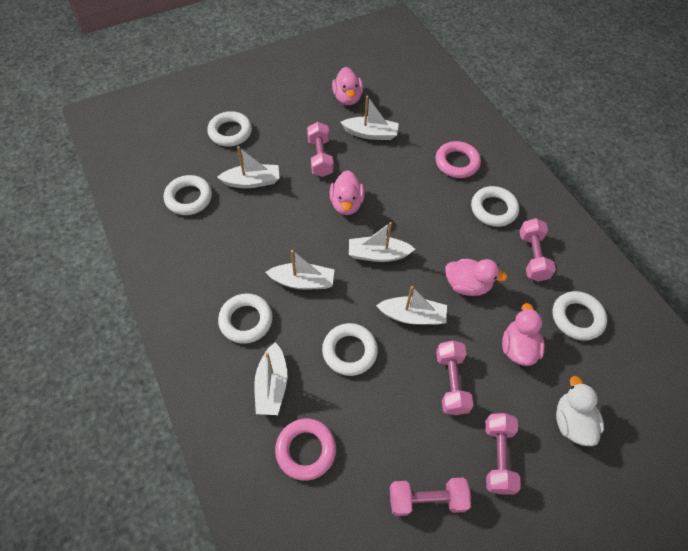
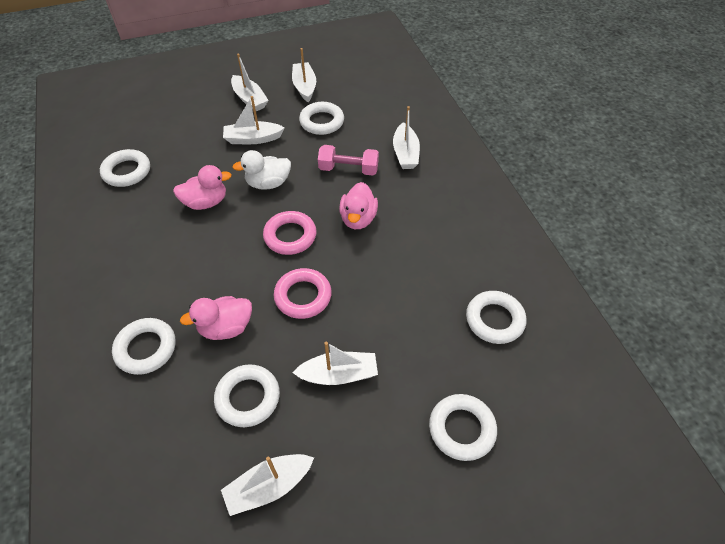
pink duck: 4 -> 3
pink dumbbell: 5 -> 1

